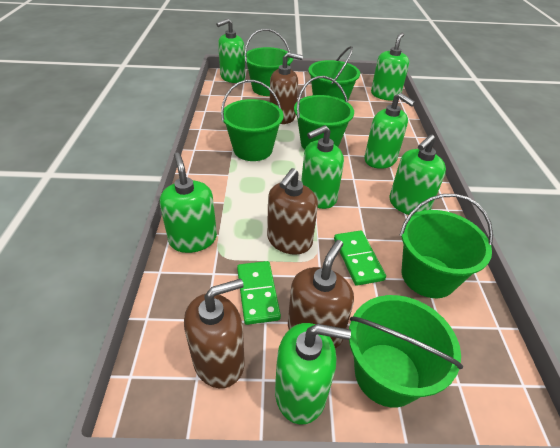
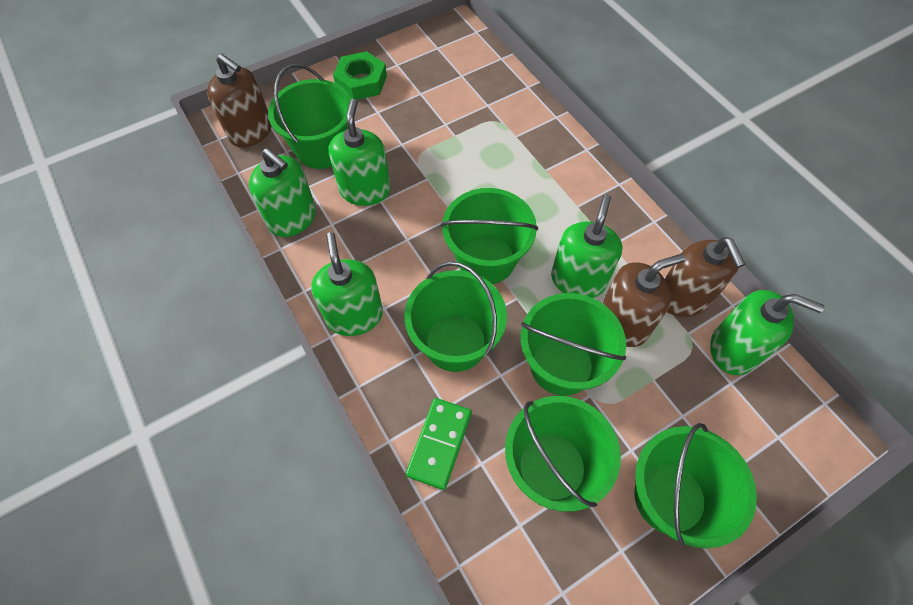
brown soap dispenser: 4 -> 3
green domino: 2 -> 1
green nut: 0 -> 1
green soap dispenser: 7 -> 5

